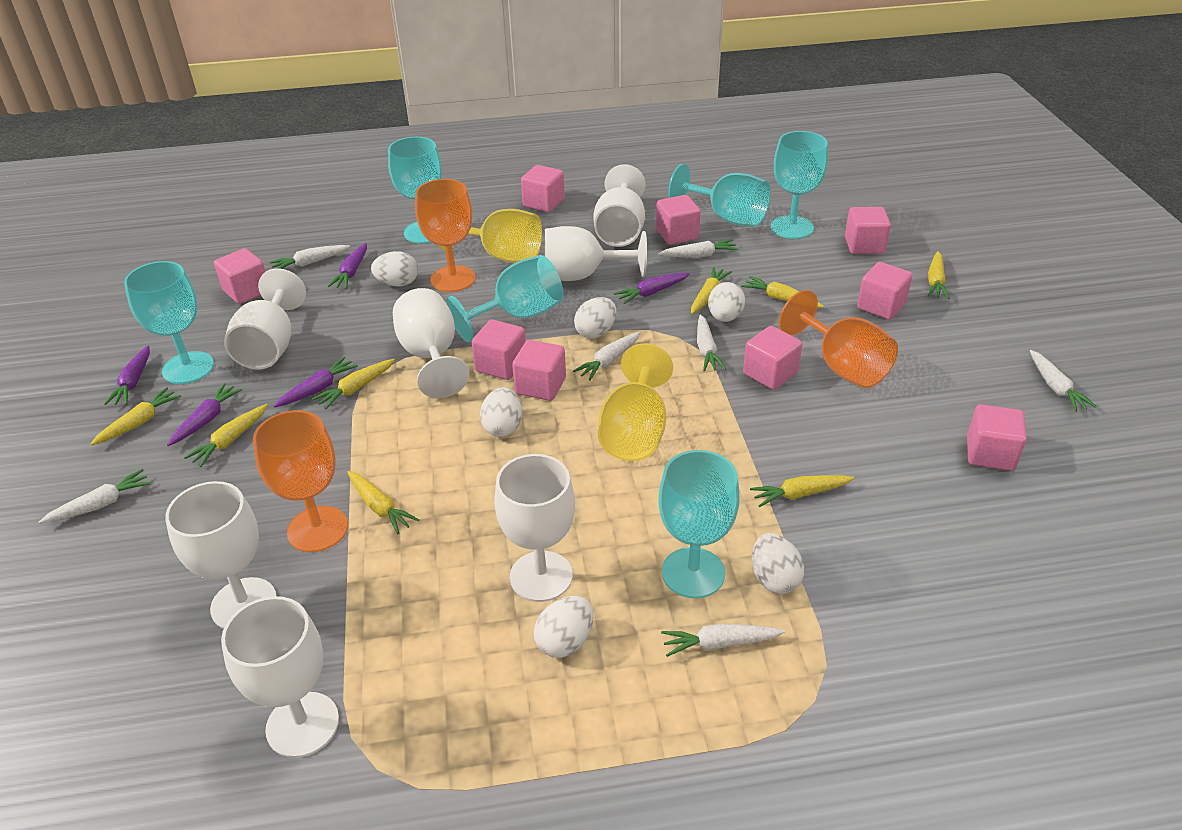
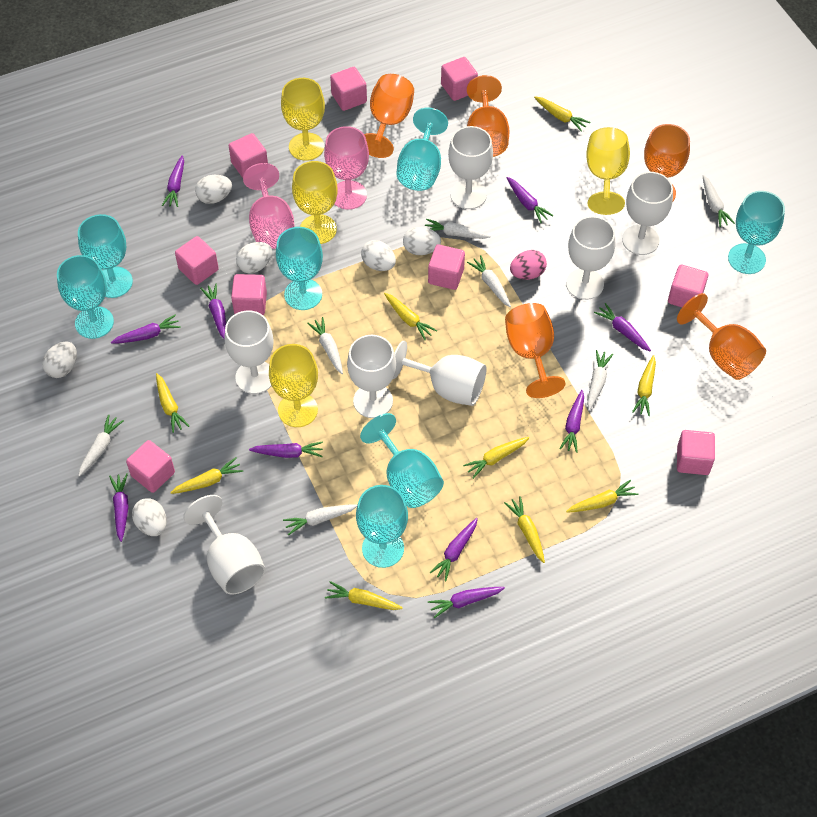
orange goblet: 3 -> 5
pink egg: 0 -> 1
pink goblet: 0 -> 2
purple carrot: 5 -> 10
turquoise goblet: 6 -> 7
yellow carrot: 8 -> 9
yellow goblet: 2 -> 4

